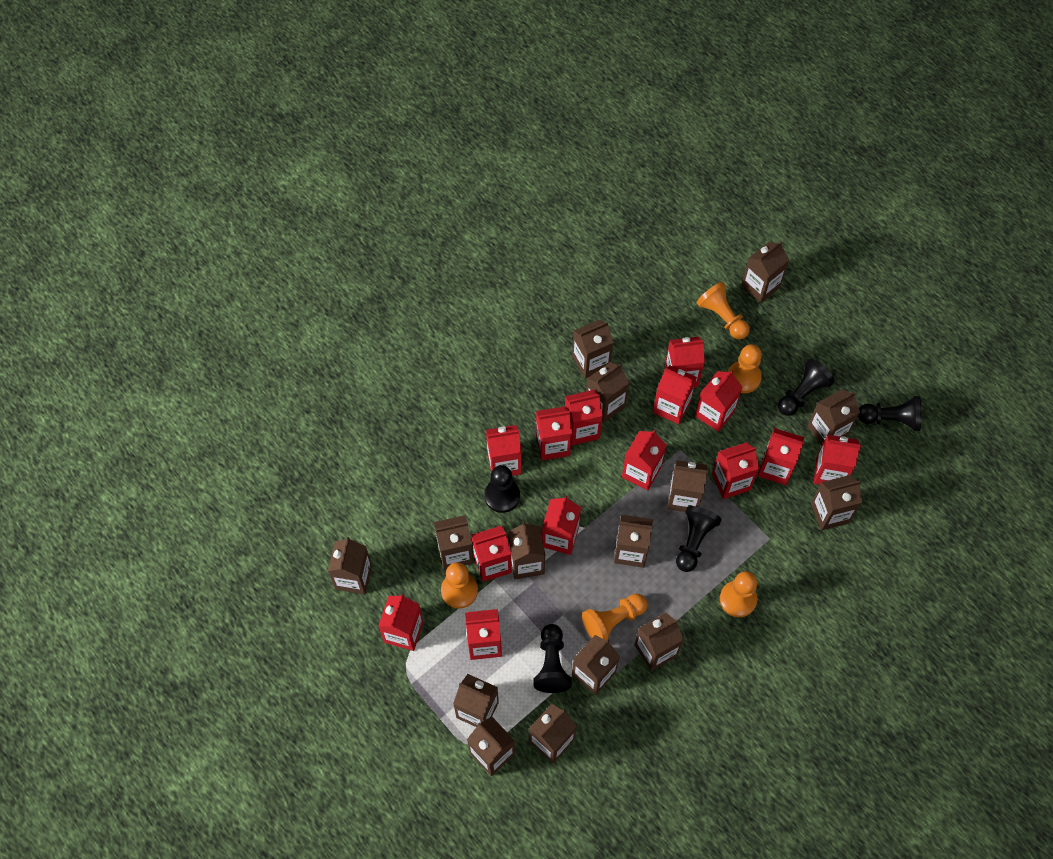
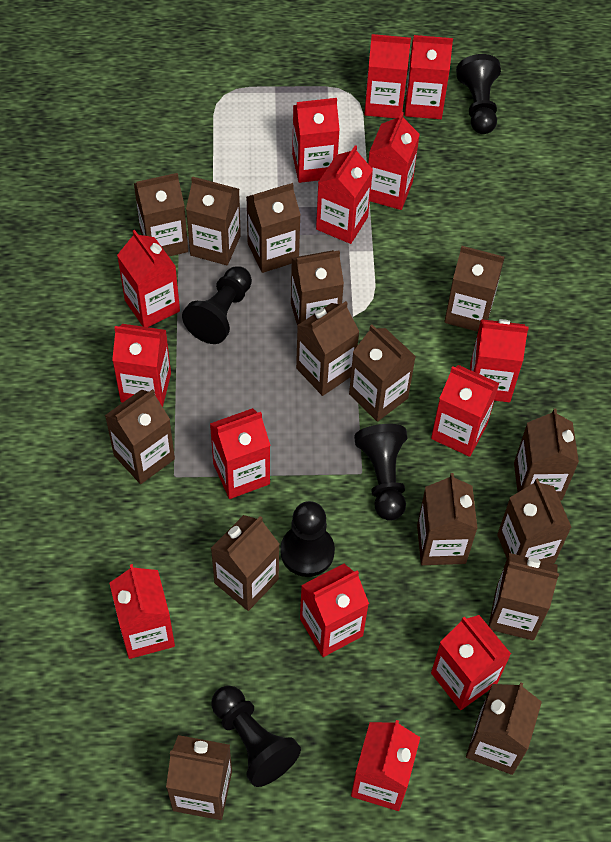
orange pawn: 5 -> 0

